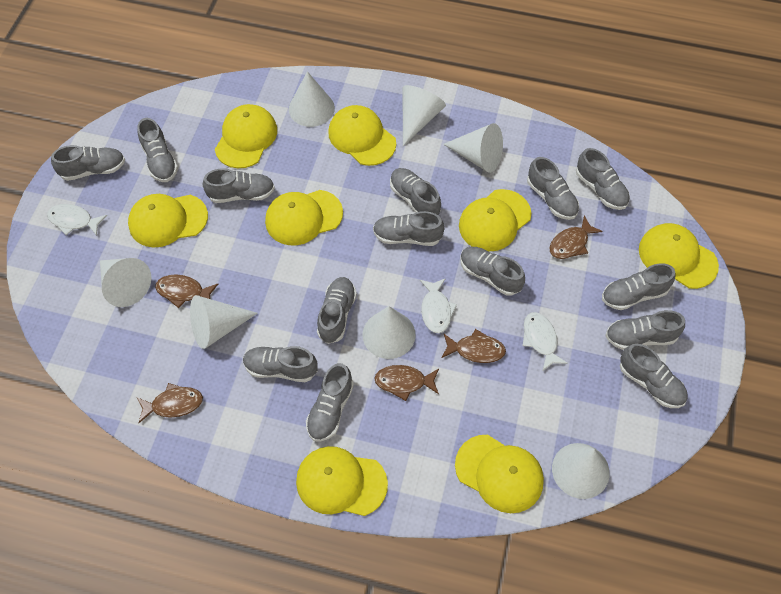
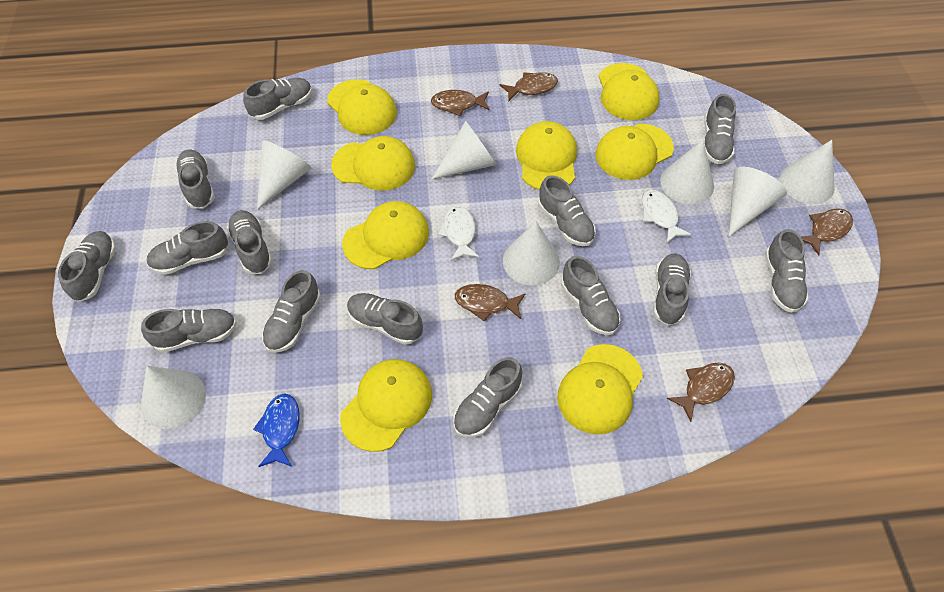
blue fish: 0 -> 1
white fish: 3 -> 2

